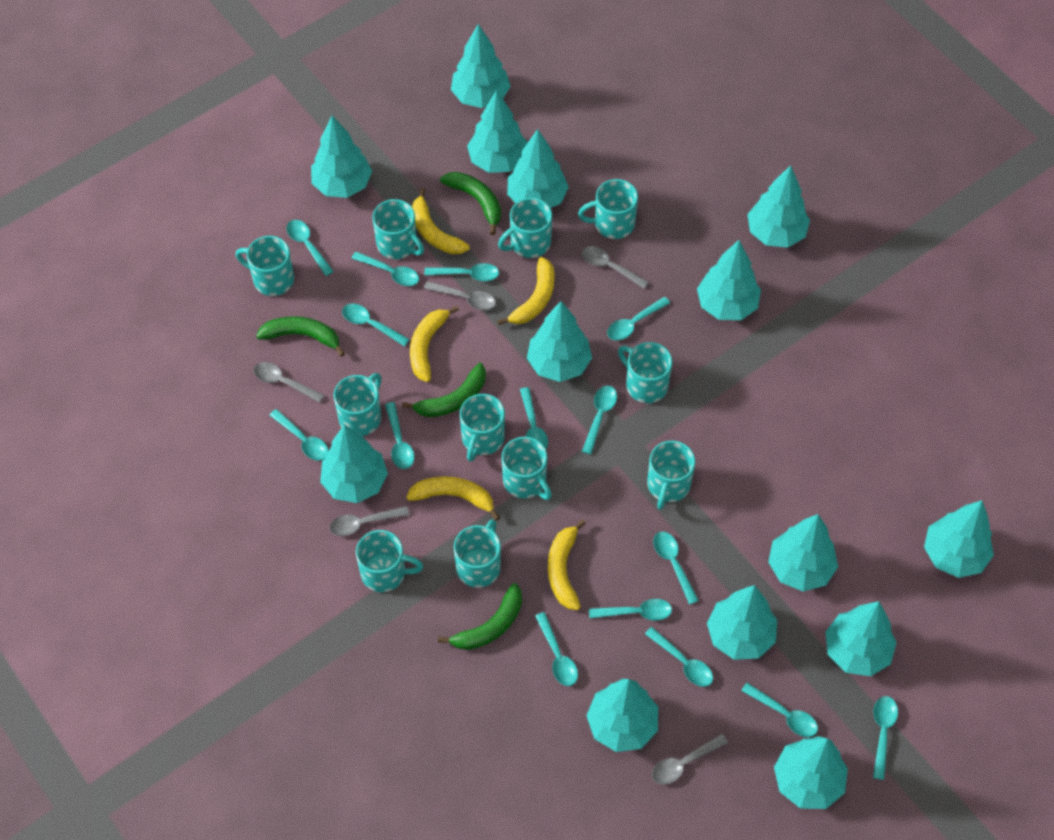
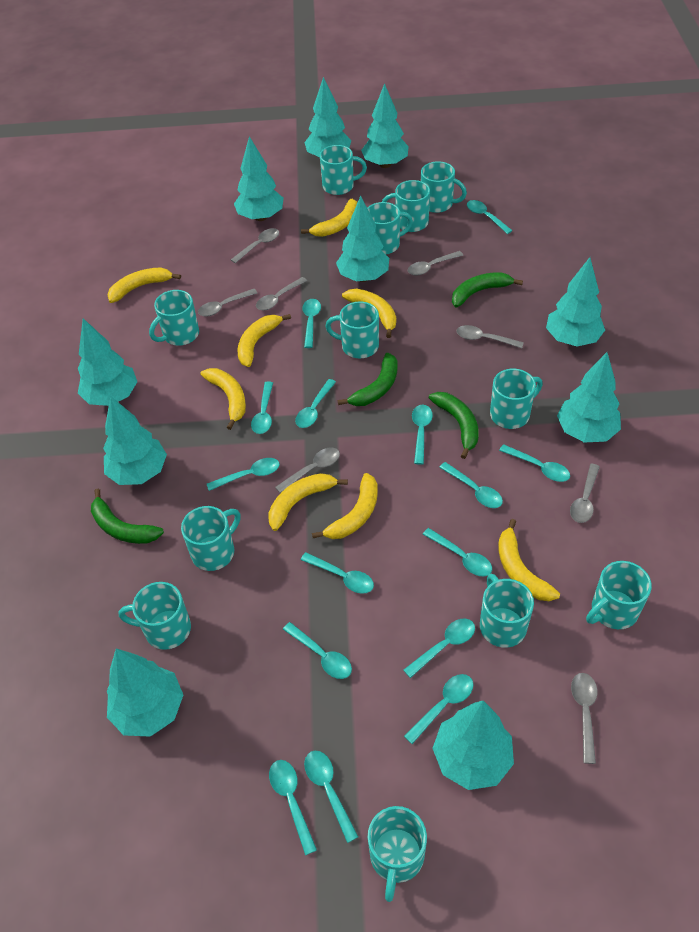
grey spoon: 5 -> 8
turquoise mug: 11 -> 12
turquoise tree: 14 -> 10
yellow banana: 5 -> 8

